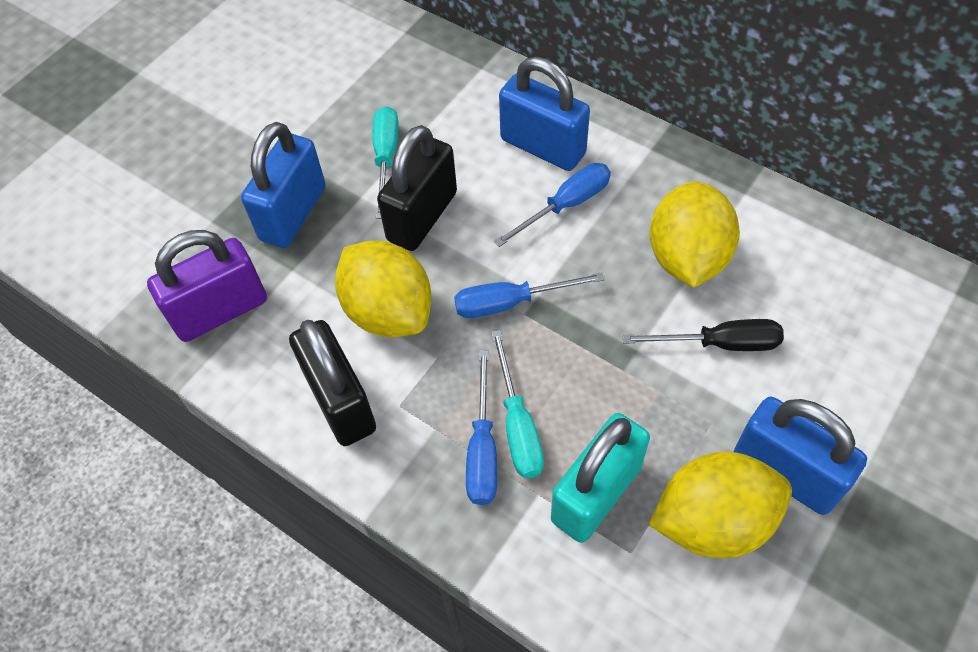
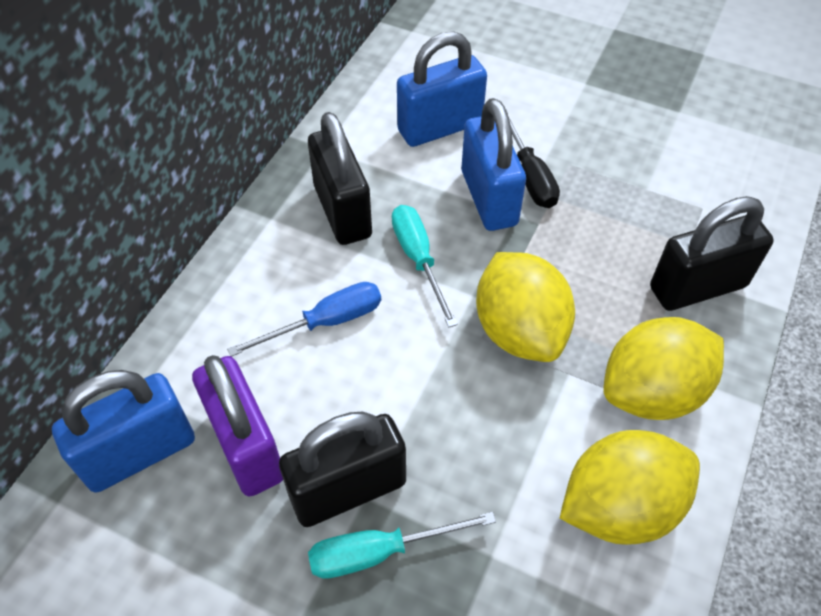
black padlock: 2 -> 3
blue screwdriver: 3 -> 1
turquoise padlock: 1 -> 0

